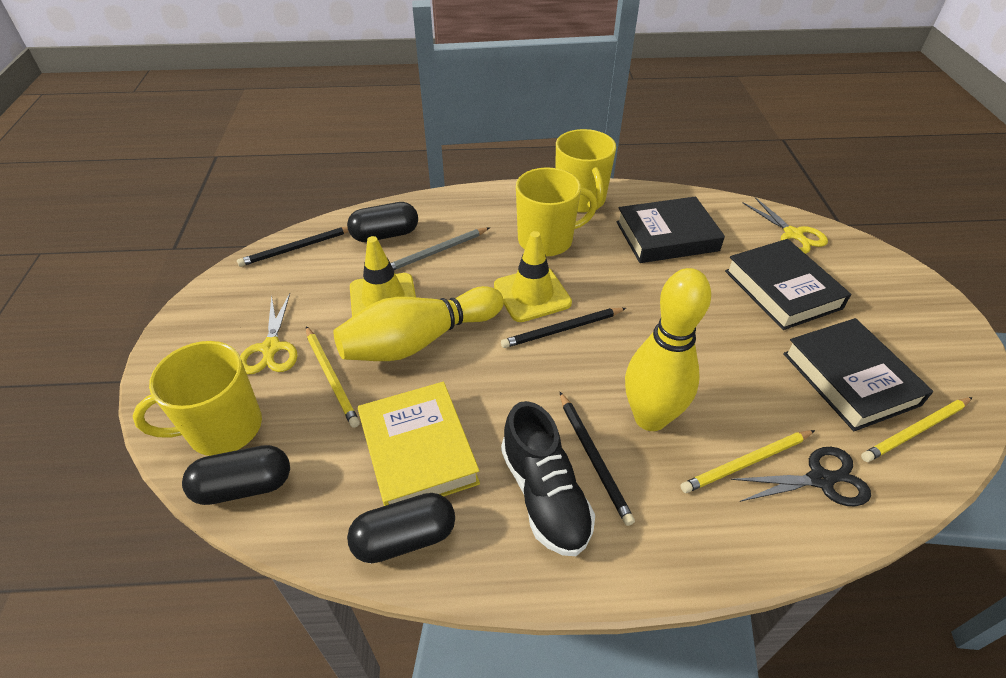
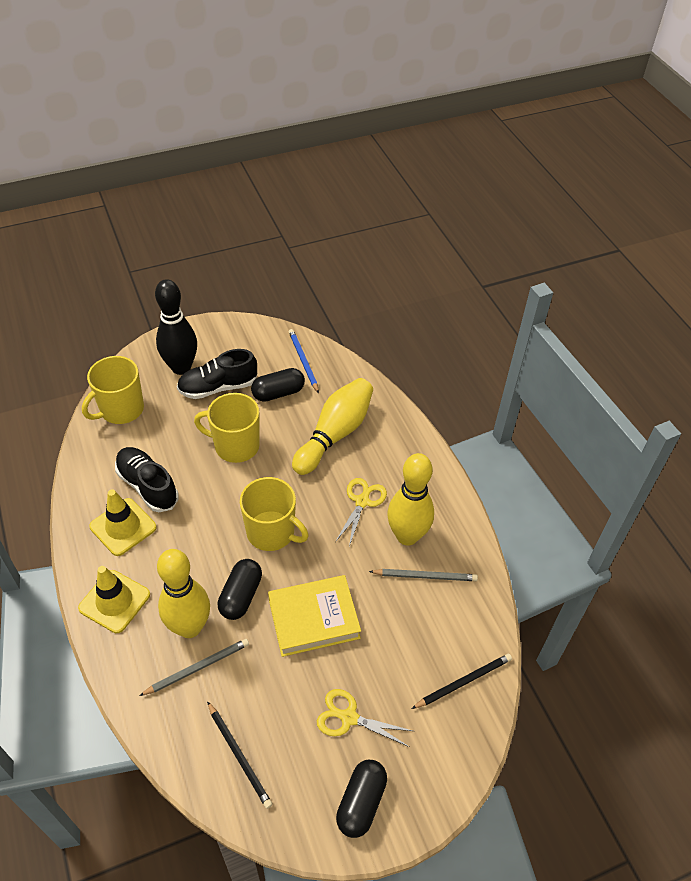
black book: 3 -> 0
black bowling pin: 0 -> 1
black pencil: 3 -> 2
black scissors: 1 -> 0
black shoe: 1 -> 2
blue pencil: 0 -> 1
grey pencil: 1 -> 2
yellow bowling pin: 2 -> 3
yellow pencil: 3 -> 0

